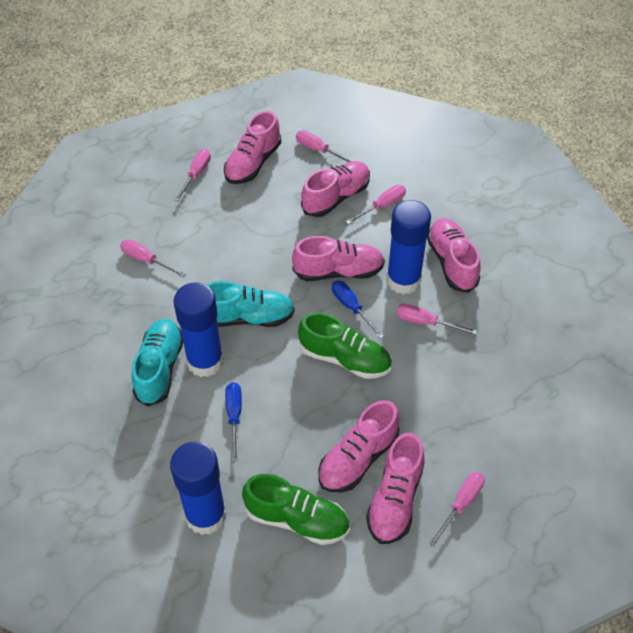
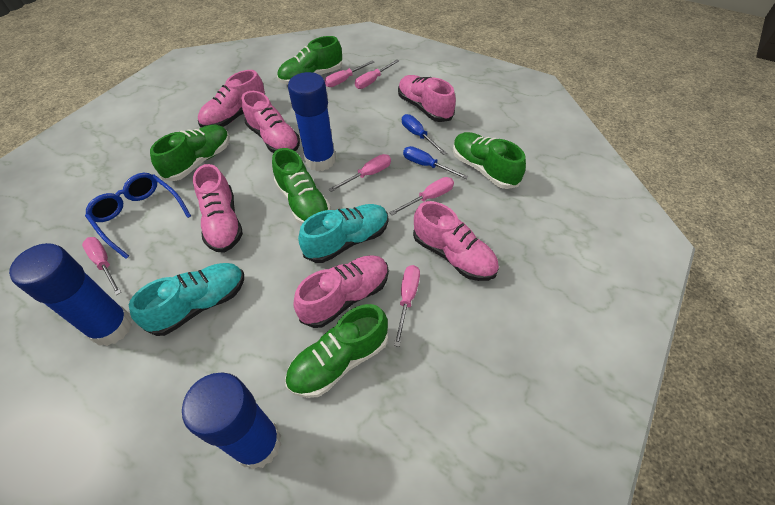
blue glasses: 0 -> 1
green shoe: 2 -> 5

